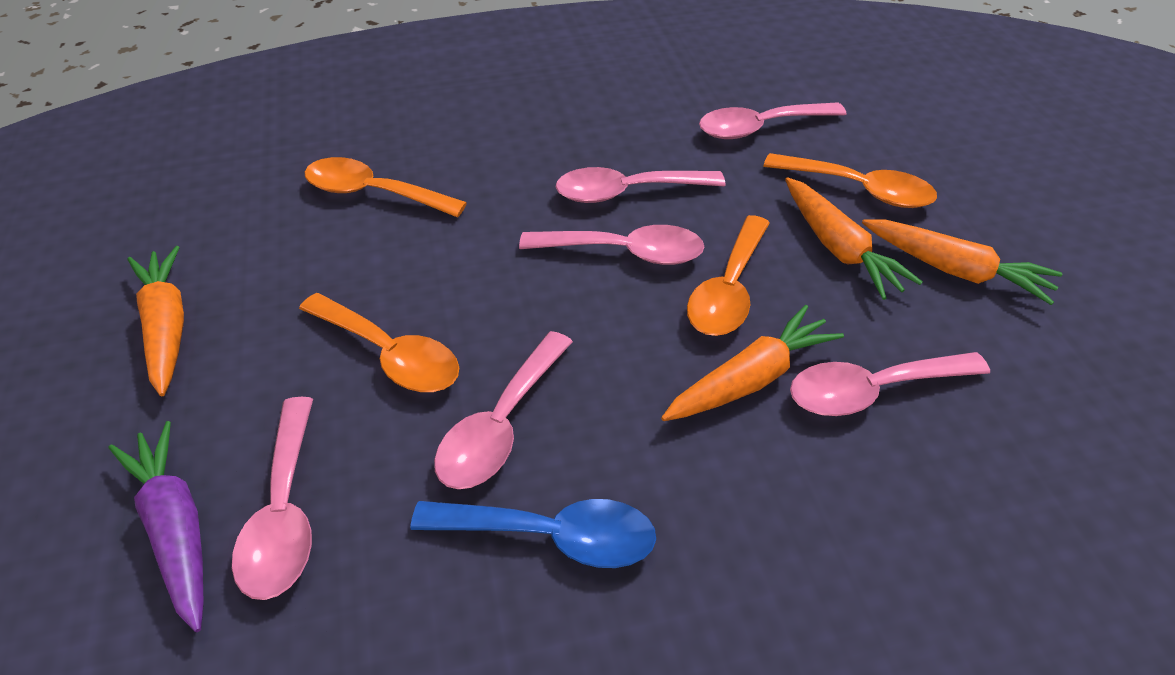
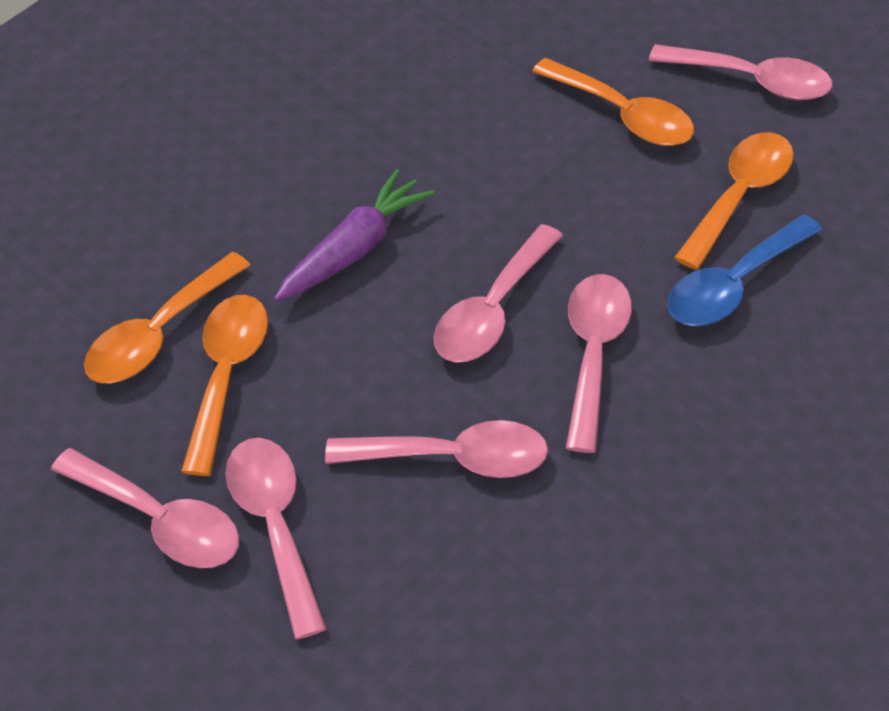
orange carrot: 4 -> 0

